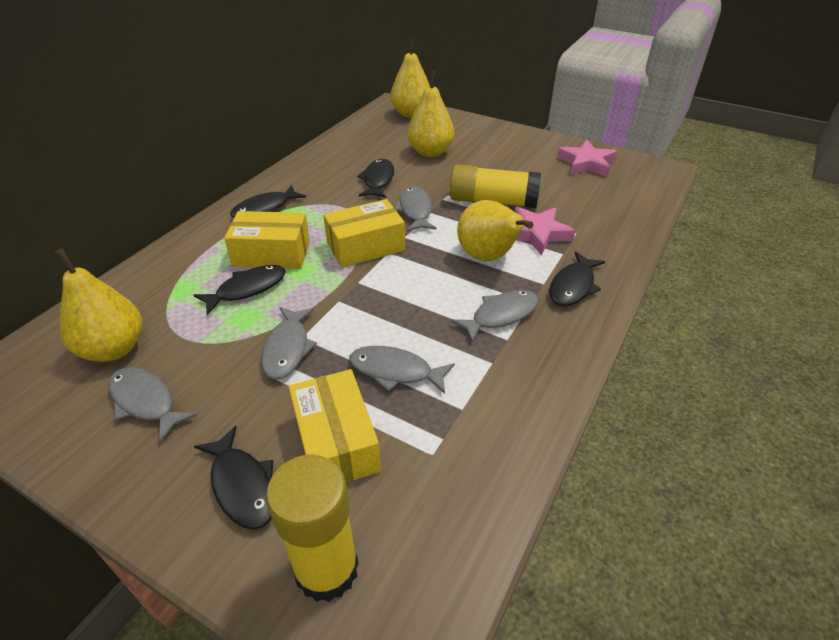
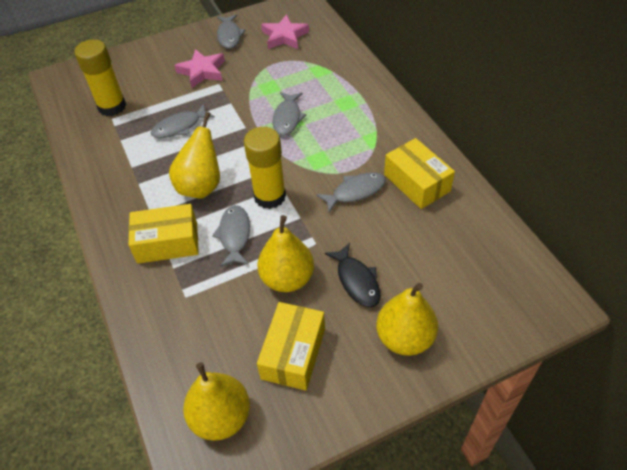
black fish: 5 -> 1

